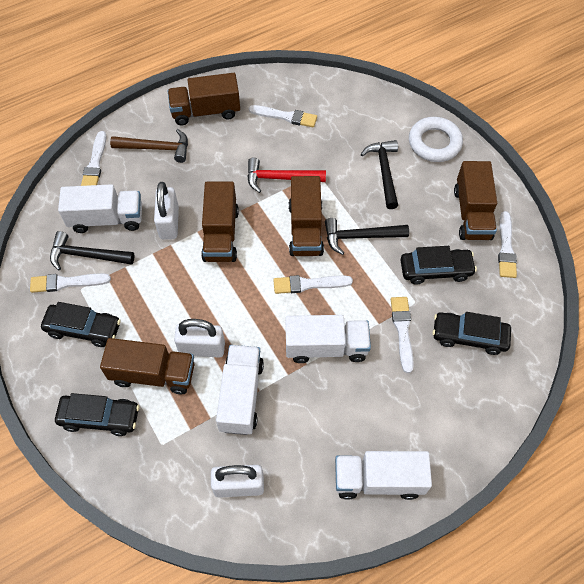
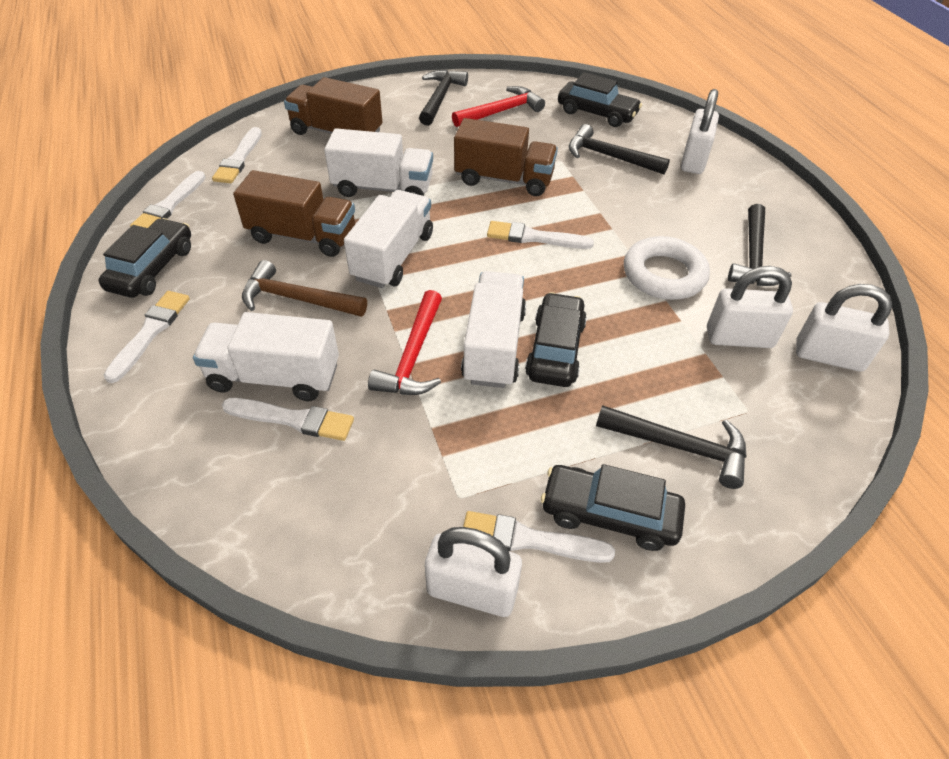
black hammer: 3 -> 4
brown truck: 5 -> 3
red hammer: 1 -> 2
white padlock: 3 -> 4

